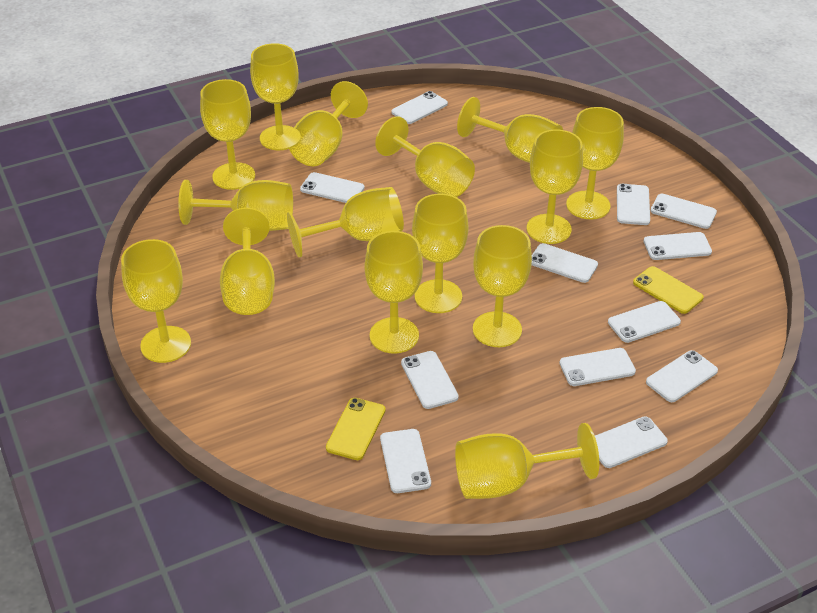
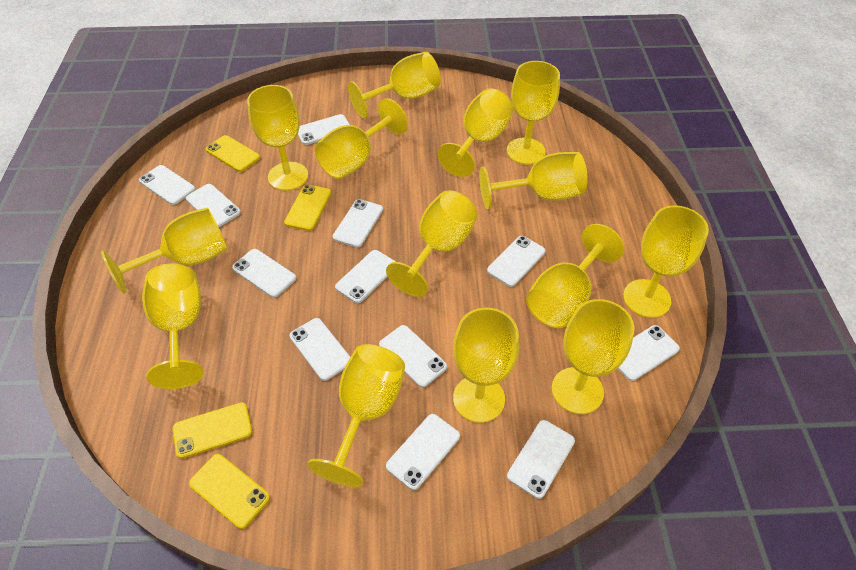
yellow goblet: 15 -> 14
yellow phone: 2 -> 4

